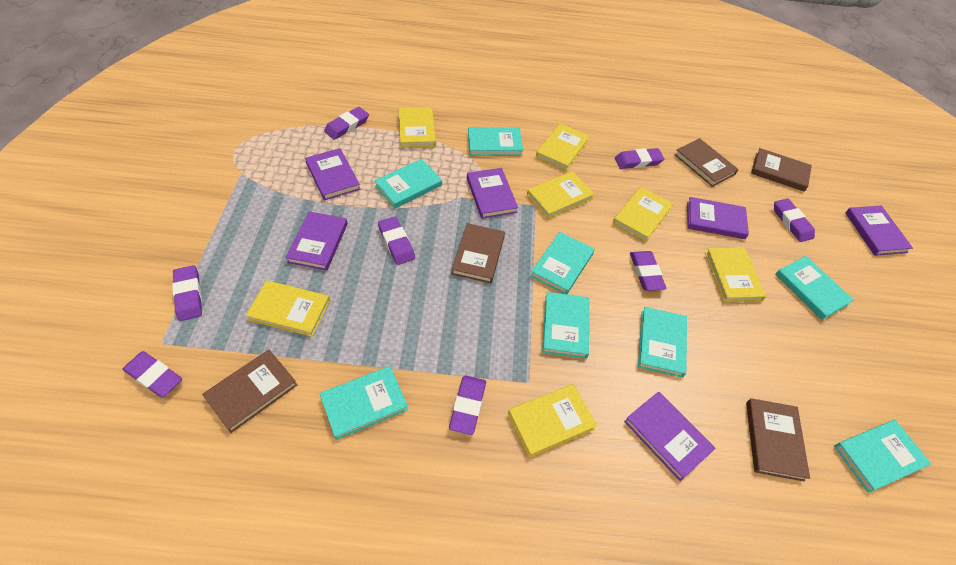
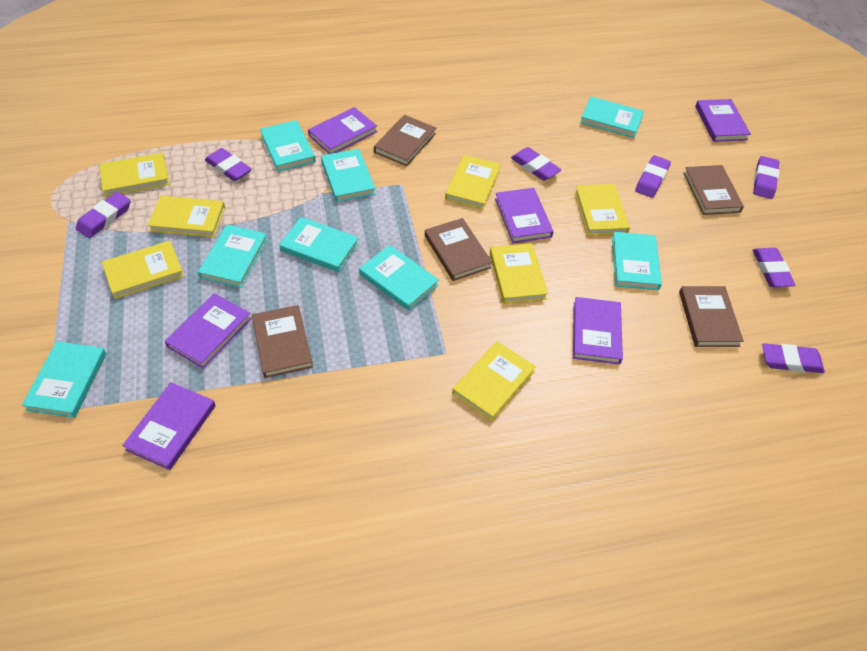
purple eraser: 8 -> 7

